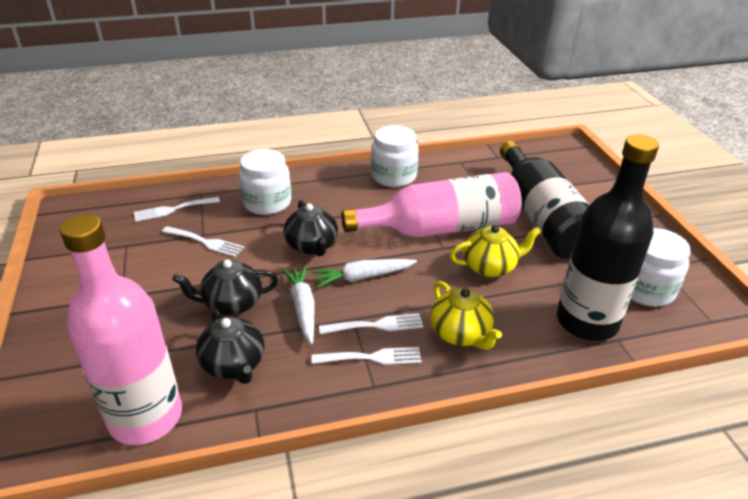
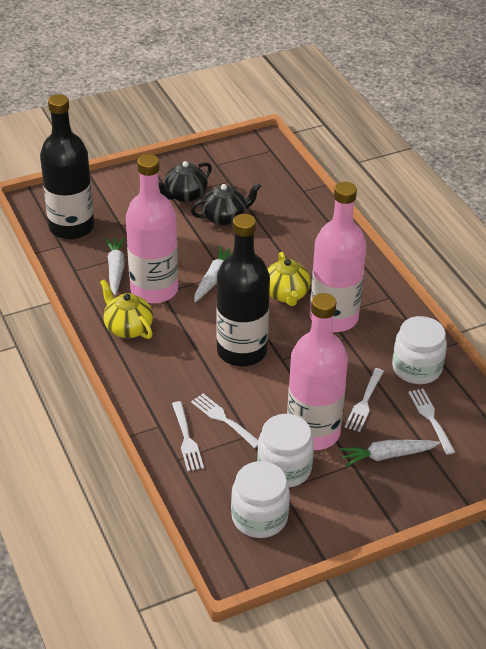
black teapot: 3 -> 2
pink bottle: 2 -> 3
white carrot: 2 -> 3

